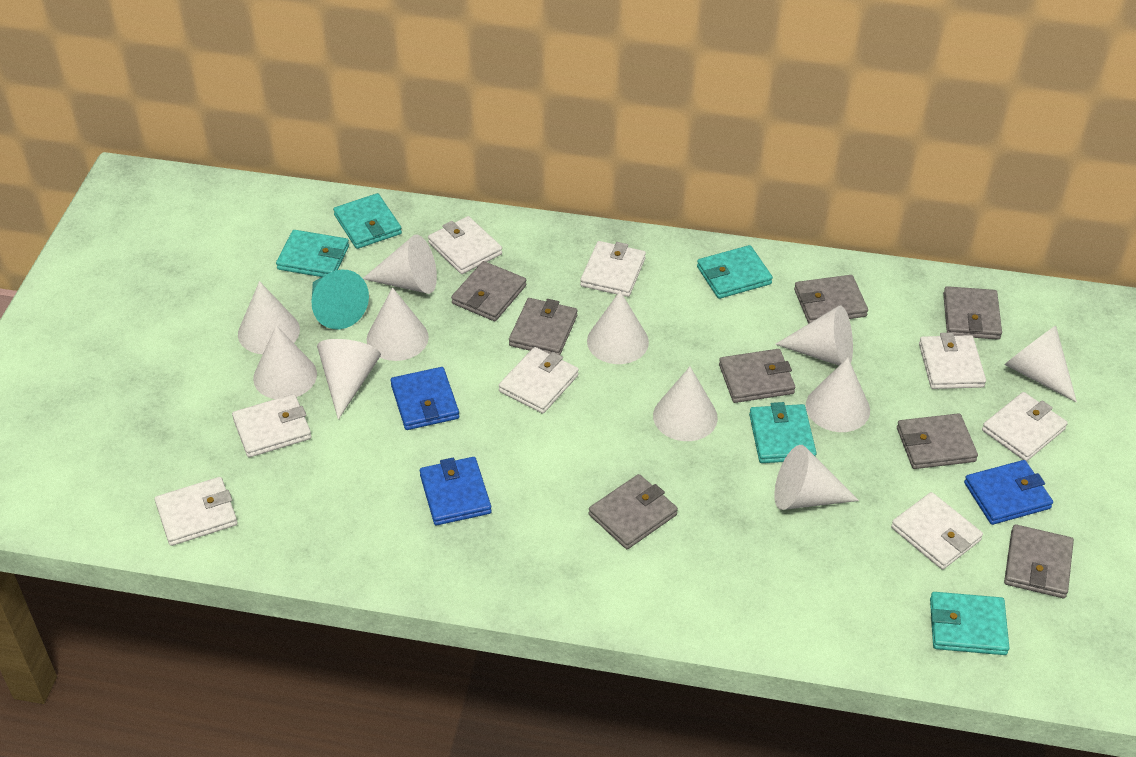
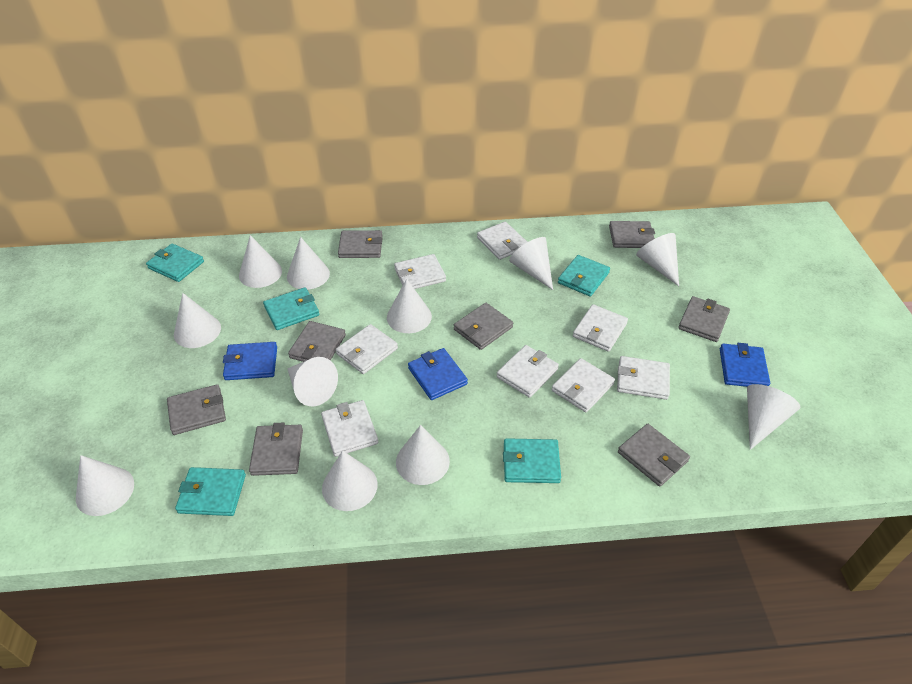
turquoise cone: 1 -> 0

